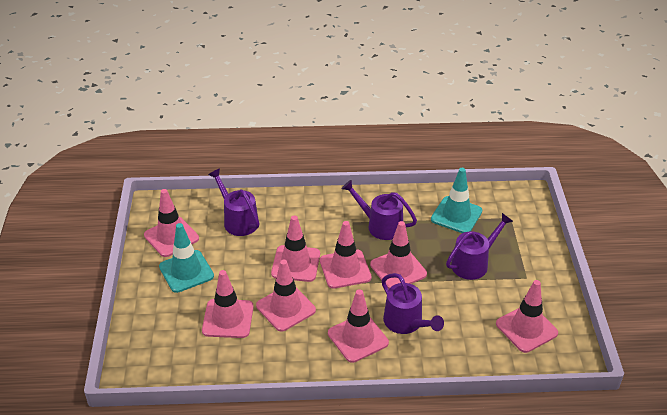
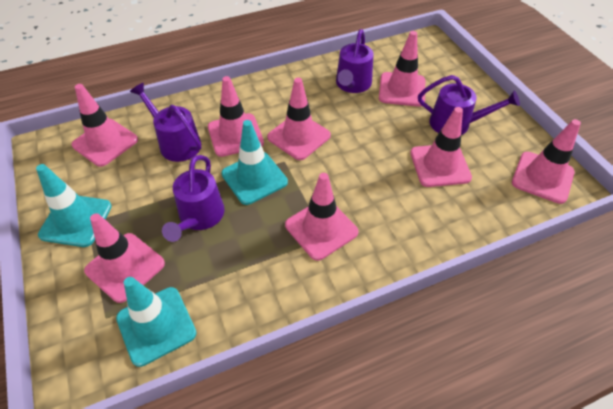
turquoise traffic cone: 2 -> 3

